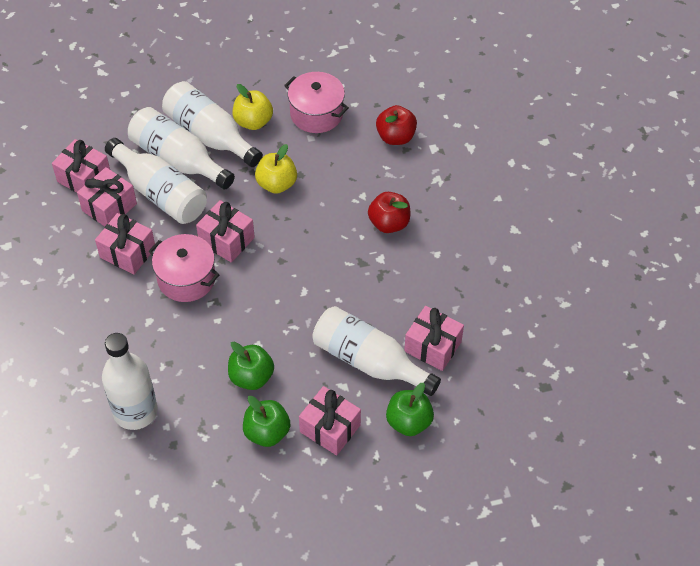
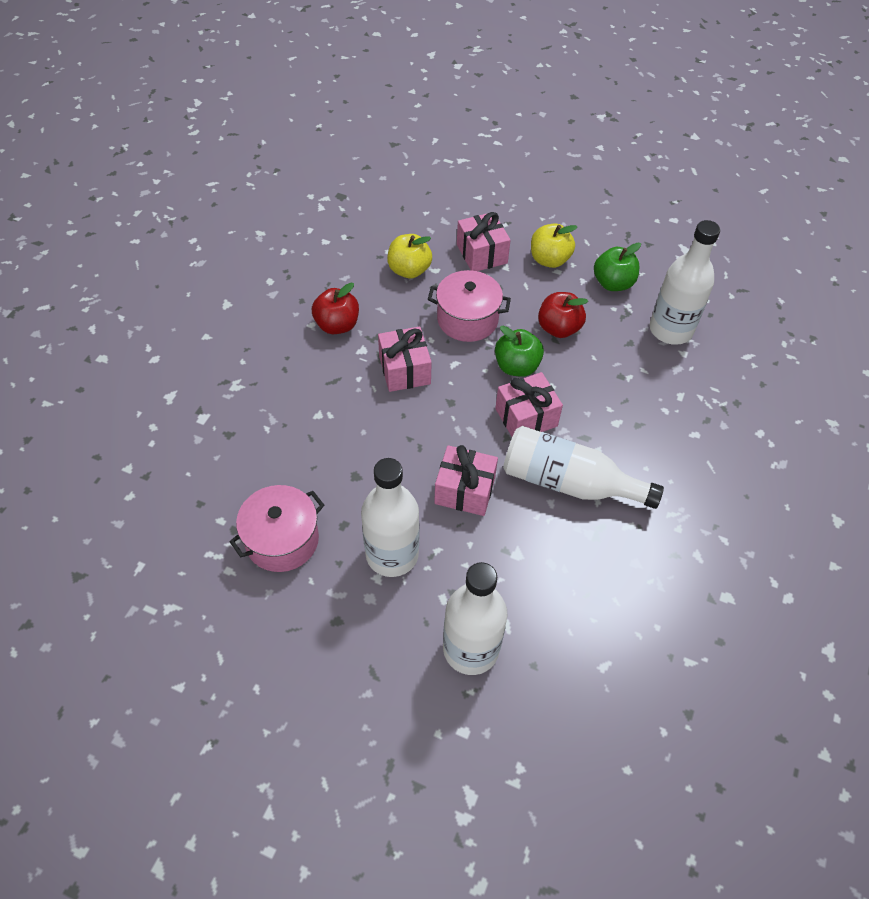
green apple: 3 -> 2
pink gift: 6 -> 4
white bottle: 5 -> 4

